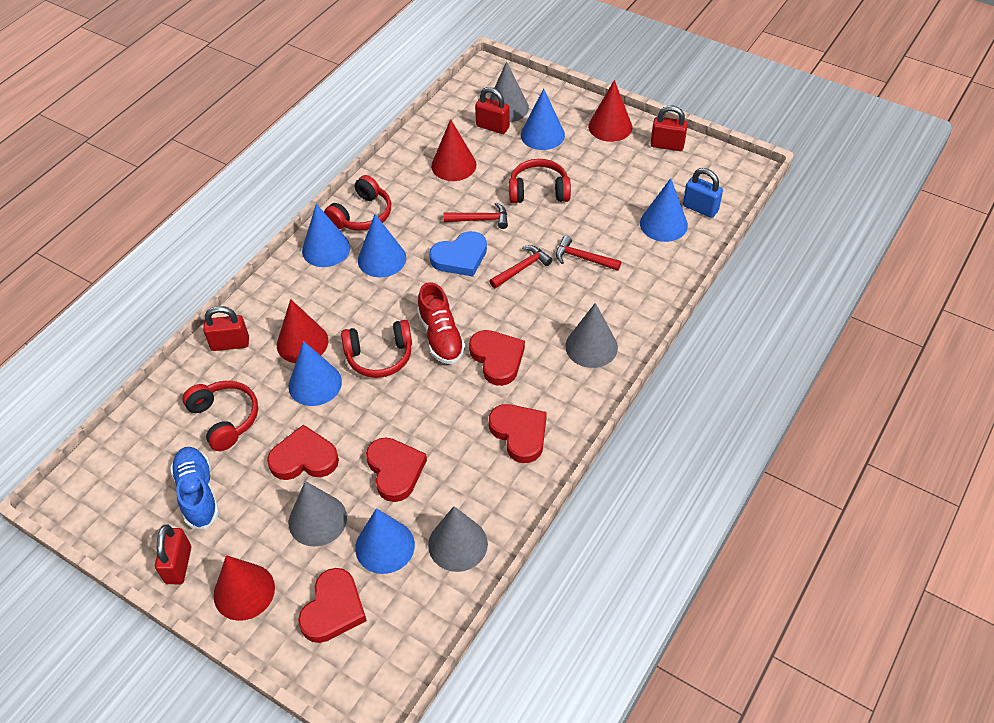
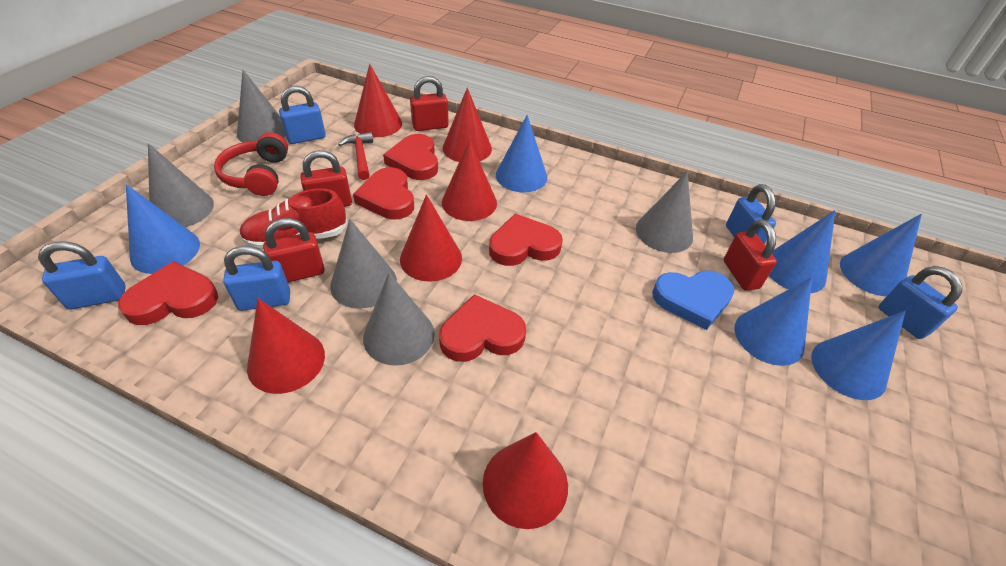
blue padlock: 1 -> 5
blue shoe: 1 -> 0
grey cone: 4 -> 5
red cone: 4 -> 6
red hammer: 3 -> 1
red headphones: 4 -> 1

